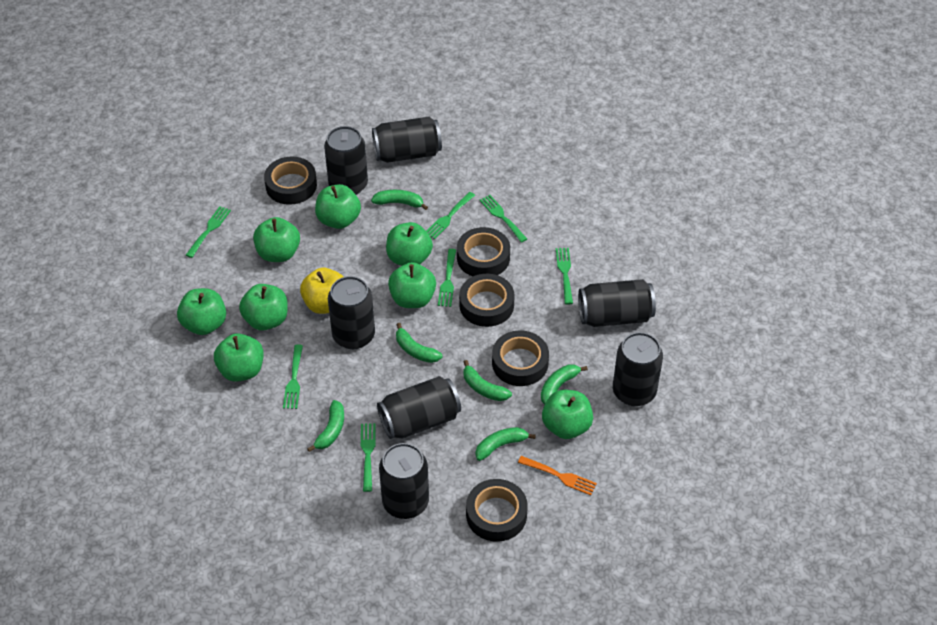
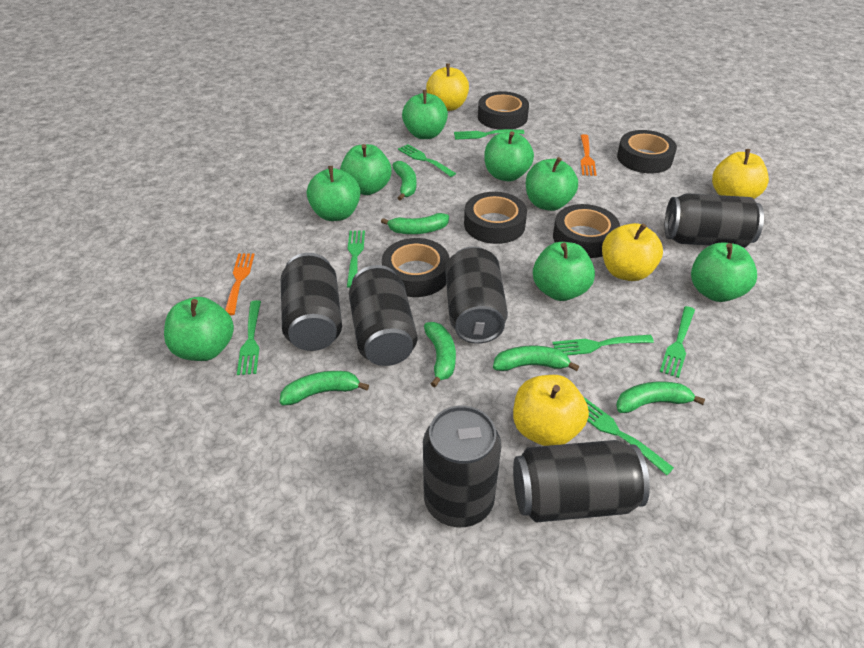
black can: 7 -> 6
orange fork: 1 -> 2
yellow apple: 1 -> 4

